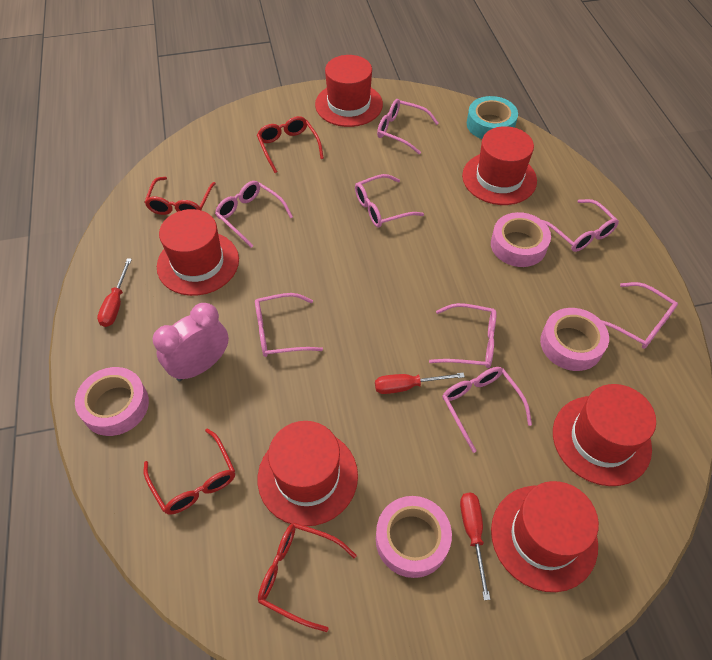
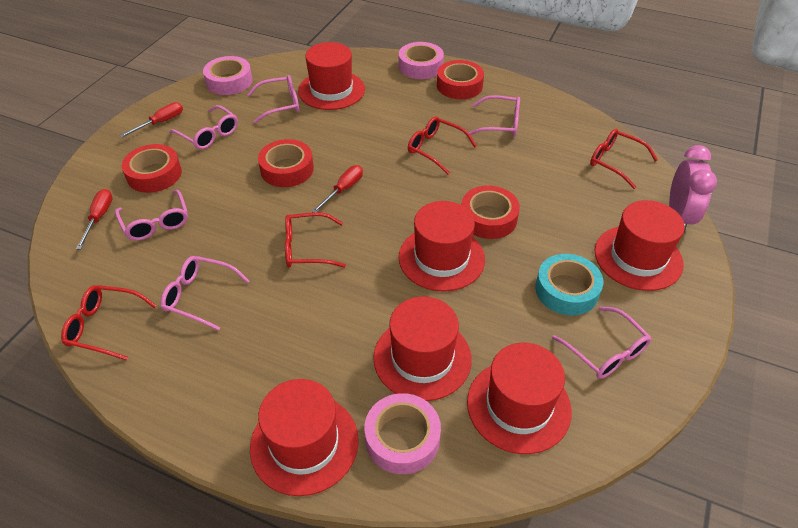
pink glasses: 8 -> 6
pink tape: 4 -> 3
red tape: 0 -> 4

